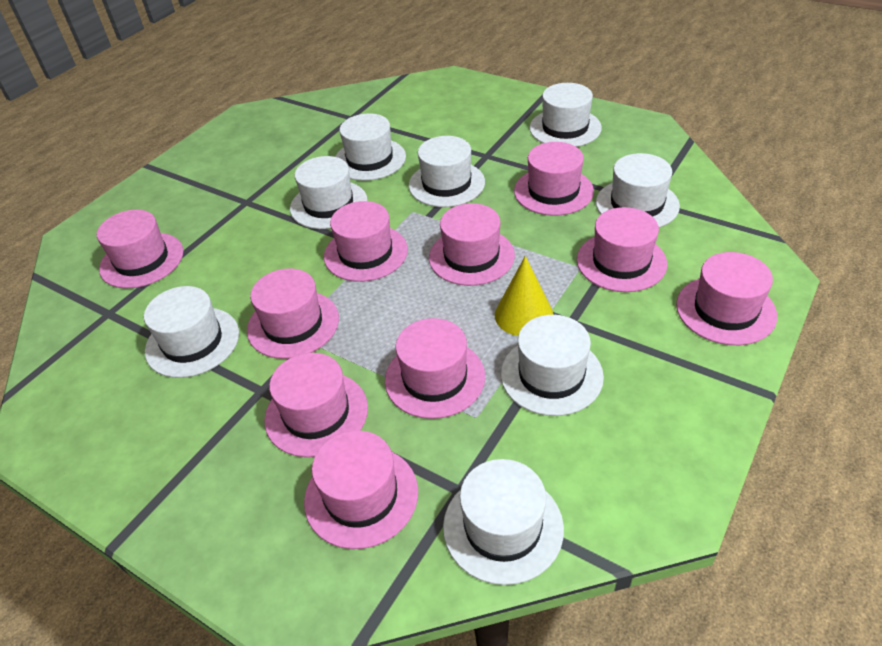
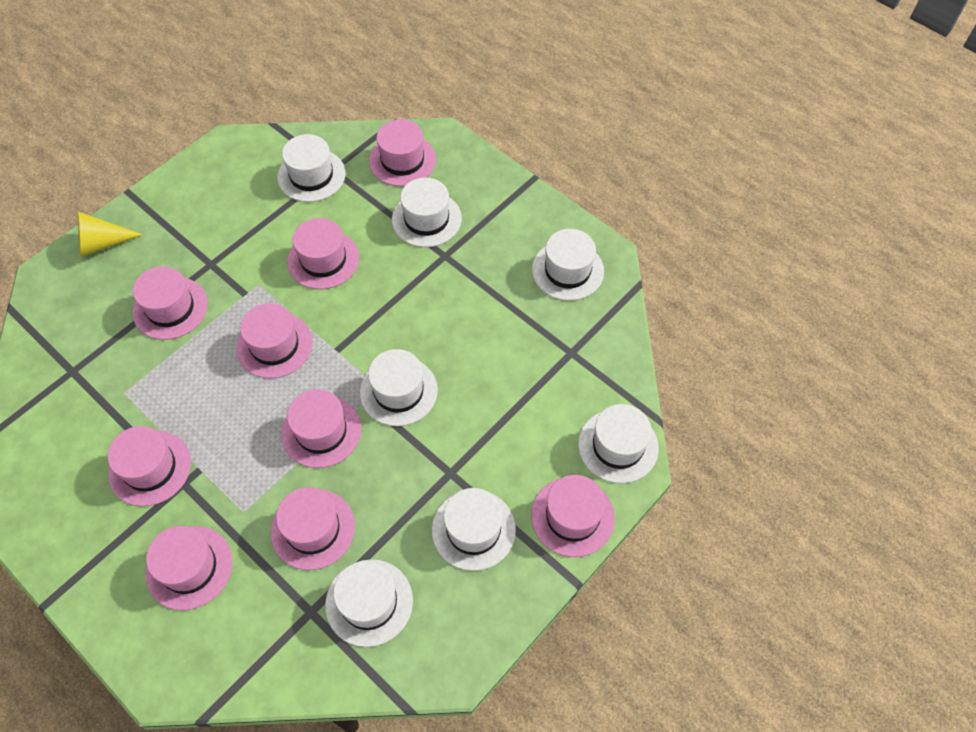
pink hat: 10 -> 9
white hat: 8 -> 7

